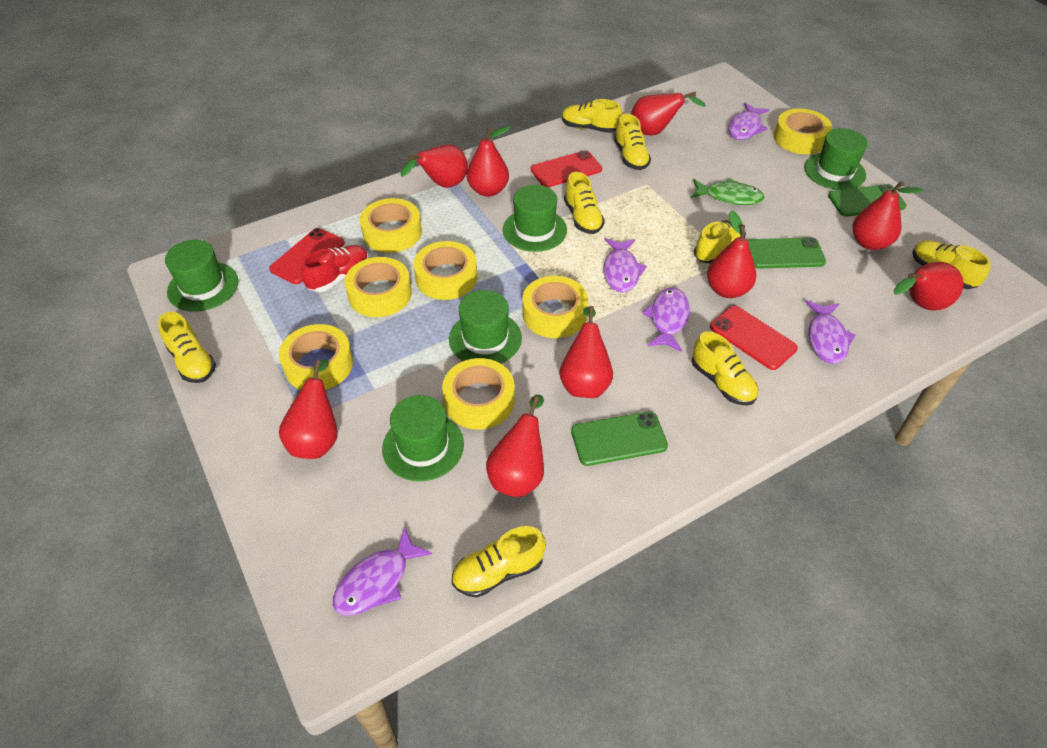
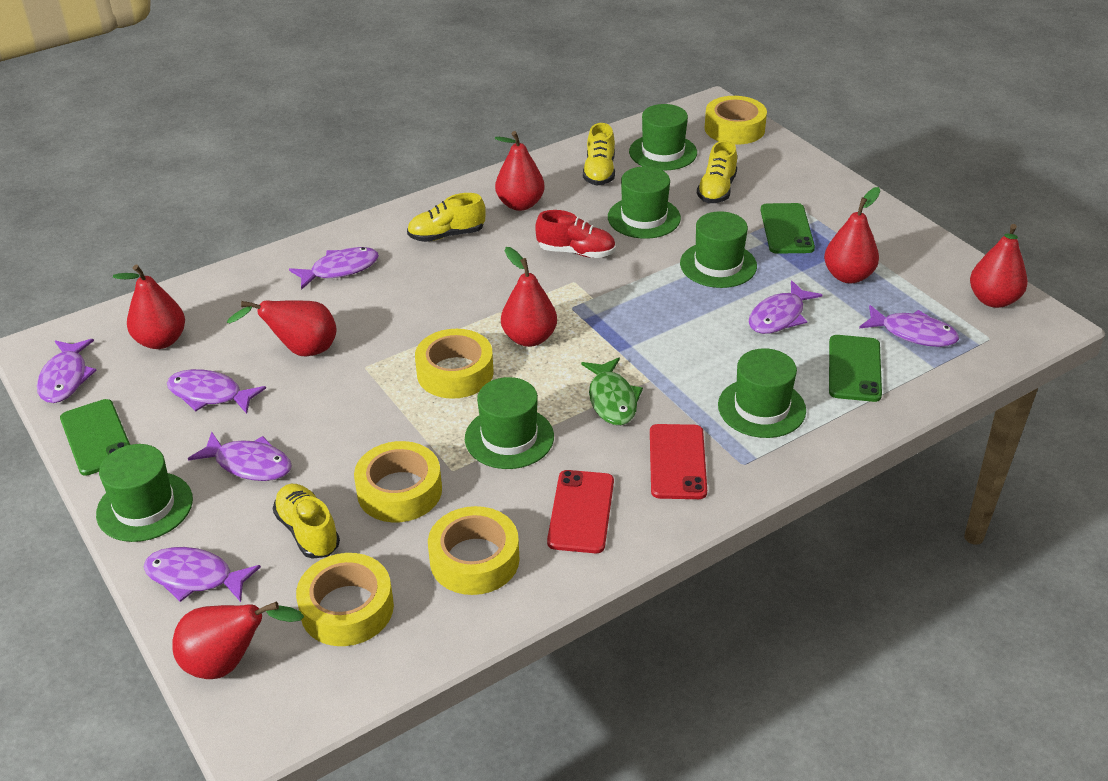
green hat: 5 -> 6
purple fish: 5 -> 7
red pear: 9 -> 7
red phone: 3 -> 2
yellow shoe: 8 -> 4
yellow tape: 7 -> 5

